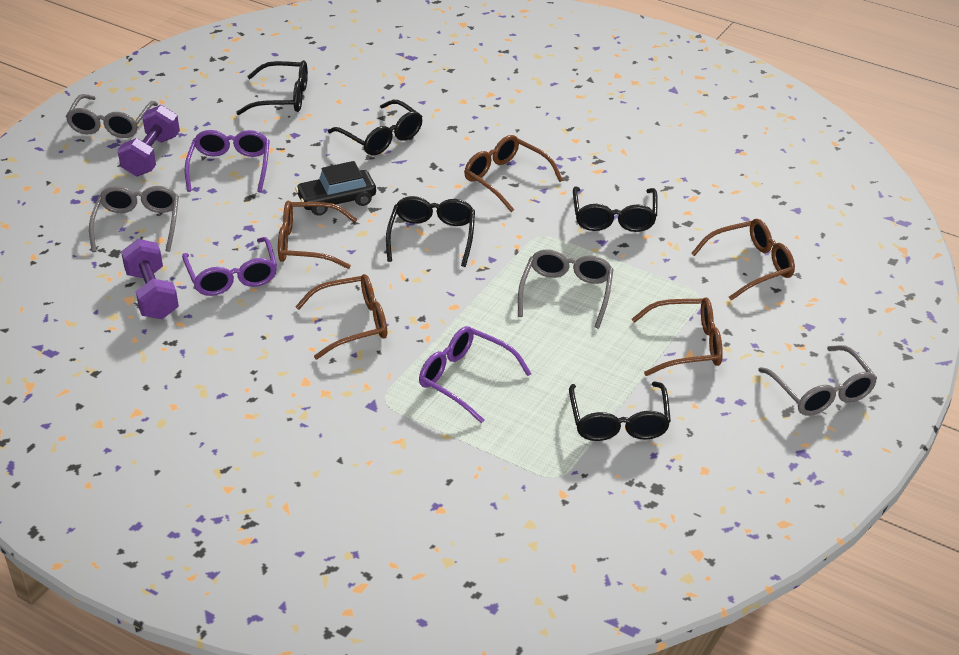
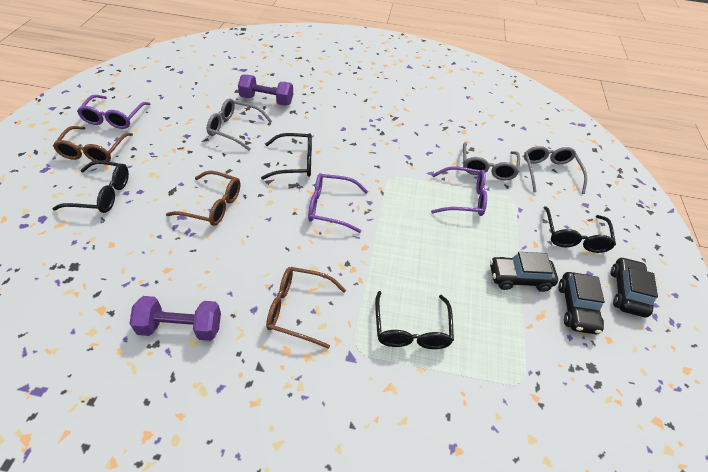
black car: 1 -> 3
black glasses: 5 -> 4
brown glasses: 5 -> 3
grey glasses: 4 -> 3

